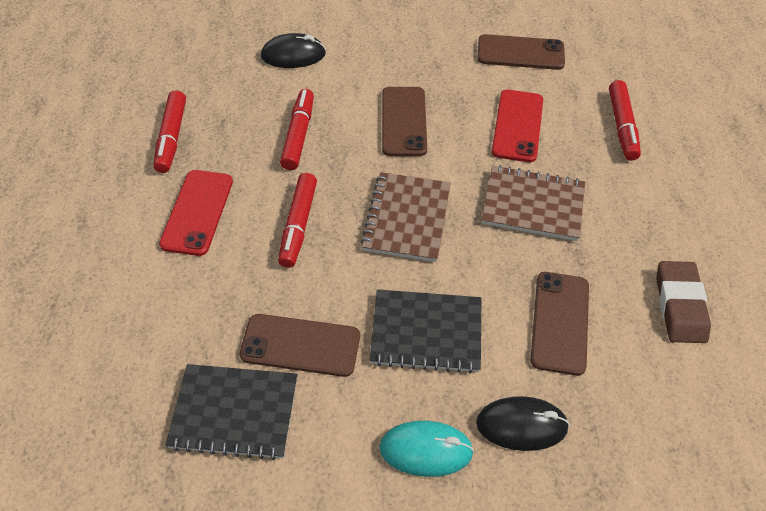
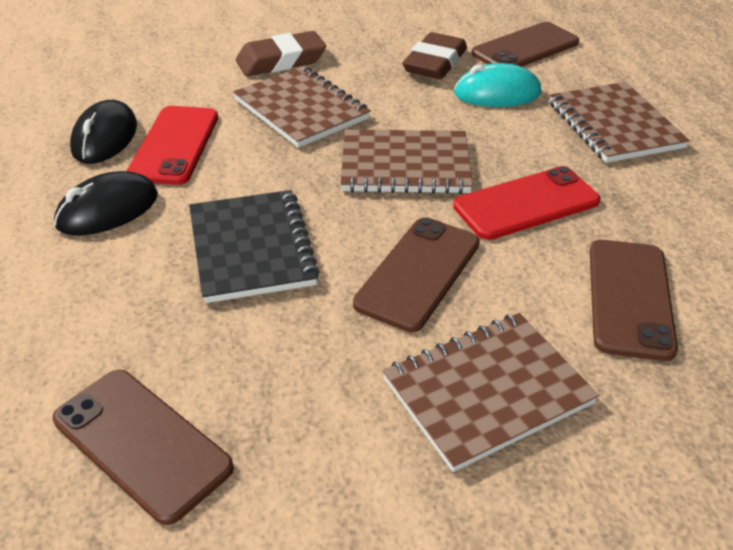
black notebook: 2 -> 1
brown eraser: 1 -> 2
brown notebook: 2 -> 4
red marker: 4 -> 0

